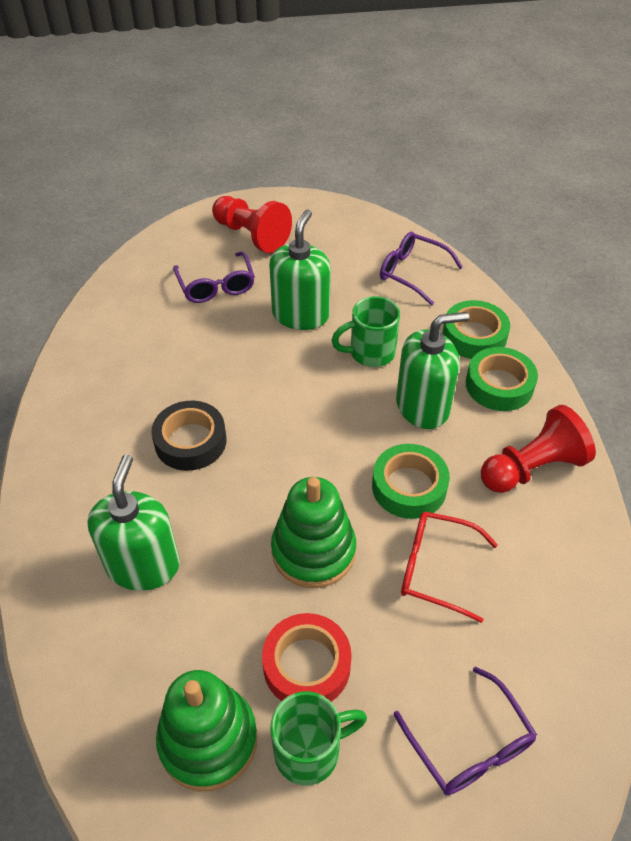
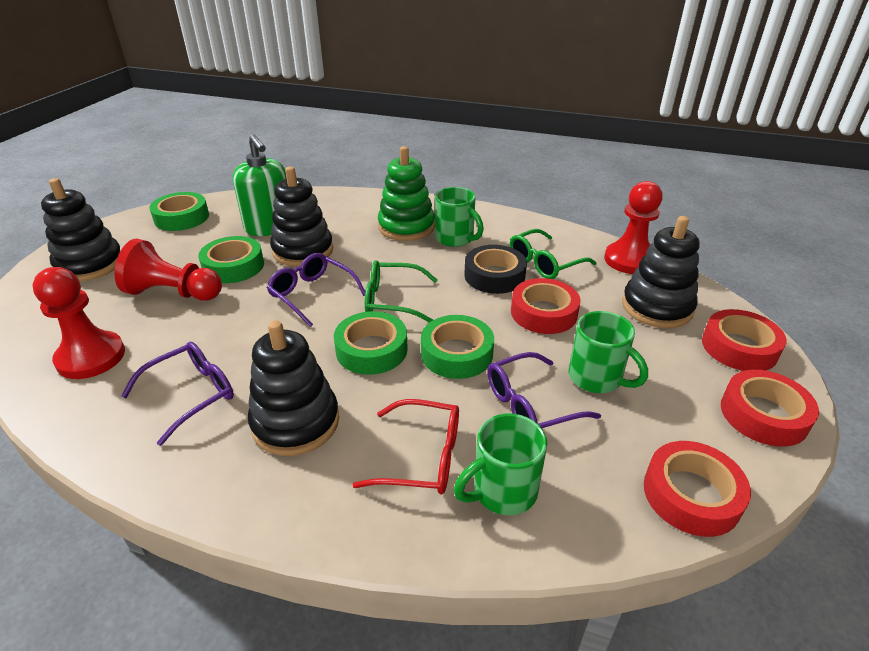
black stacking toy: 0 -> 4
green glasses: 0 -> 2
green mug: 2 -> 3
green soap dispenser: 3 -> 1
green stacking toy: 2 -> 1
green tape: 3 -> 4
red pawn: 2 -> 3
red tape: 1 -> 4

